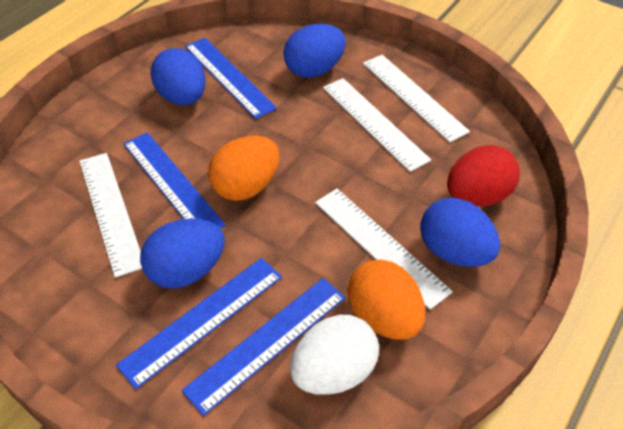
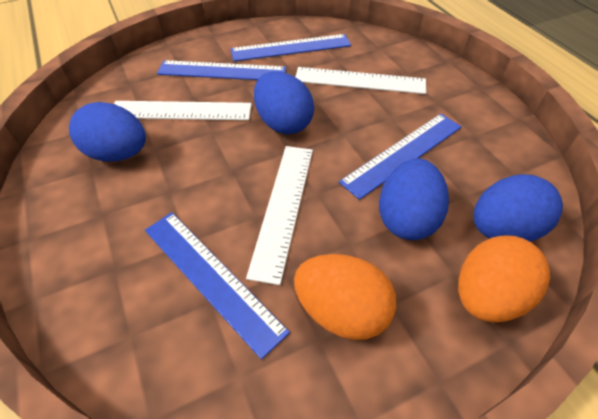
red egg: 1 -> 0
white egg: 1 -> 0
white ruler: 4 -> 3

